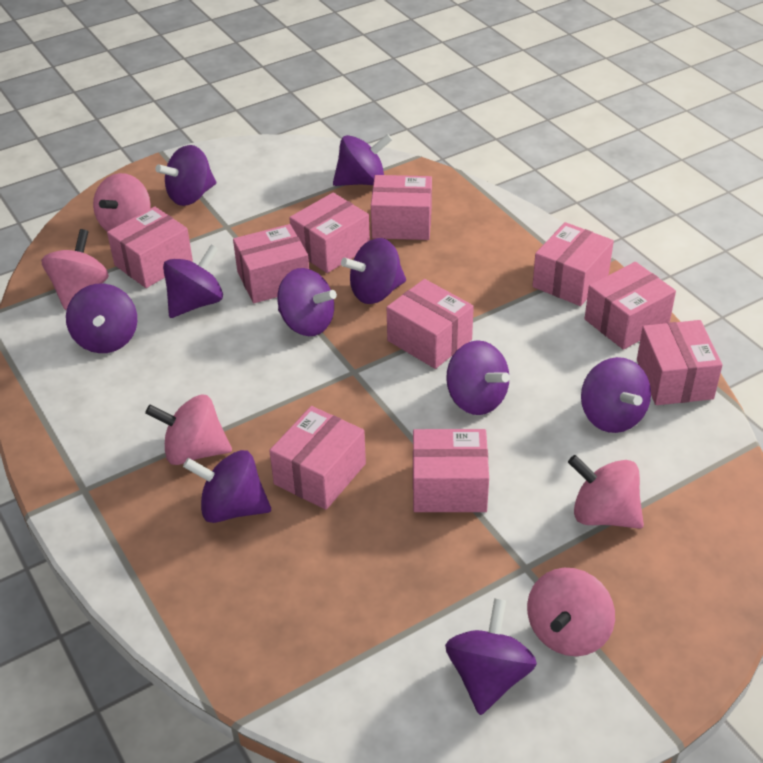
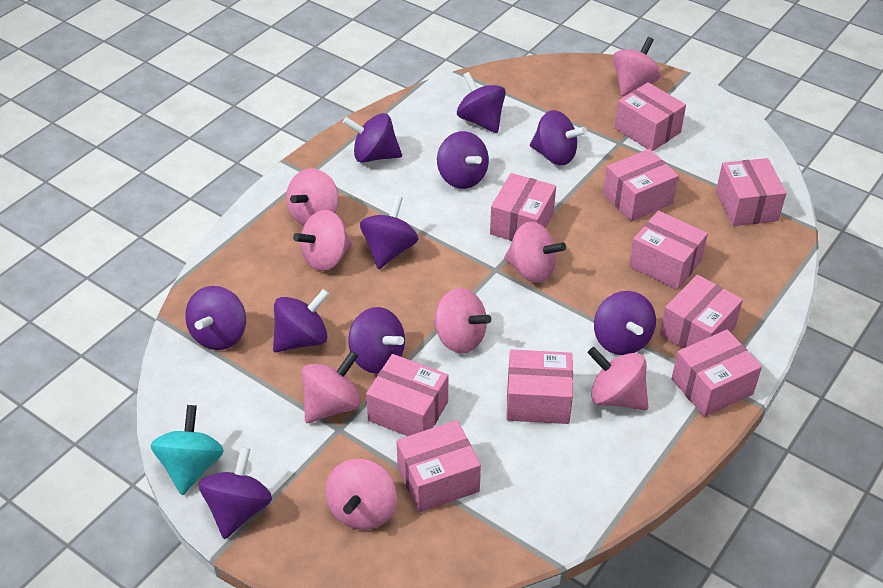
pink spinning top: 5 -> 8
turquoise spinning top: 0 -> 1

